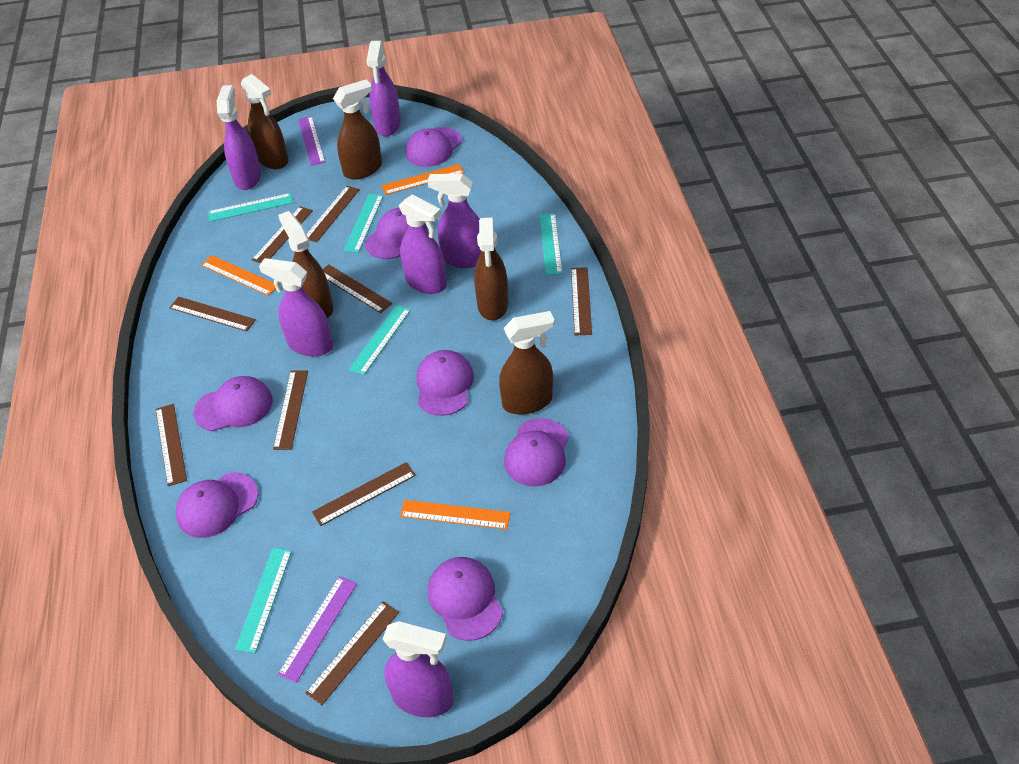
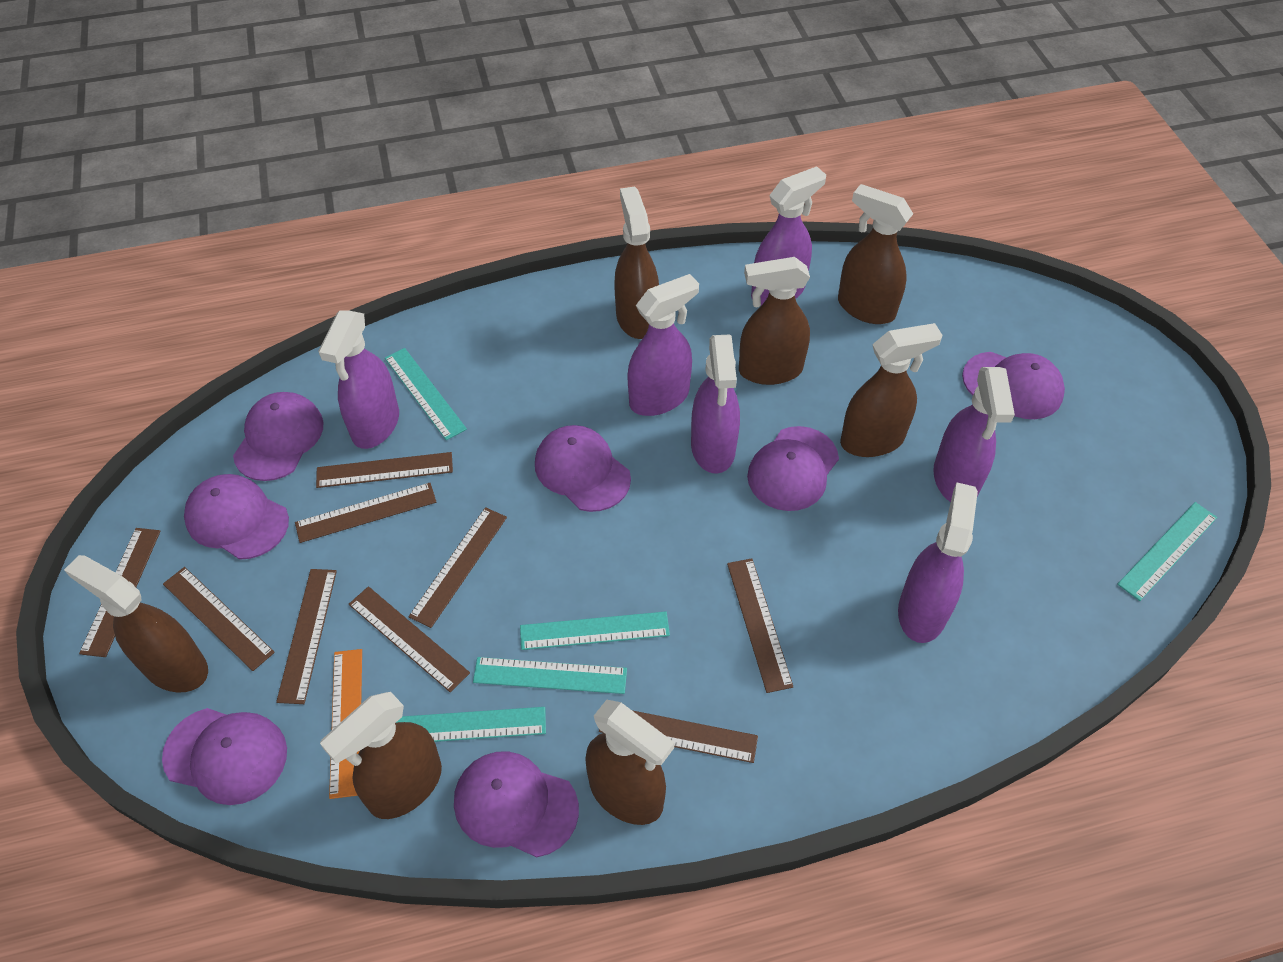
brown spray bottle: 5 -> 7
orange ruler: 3 -> 1
purple ruler: 2 -> 0

